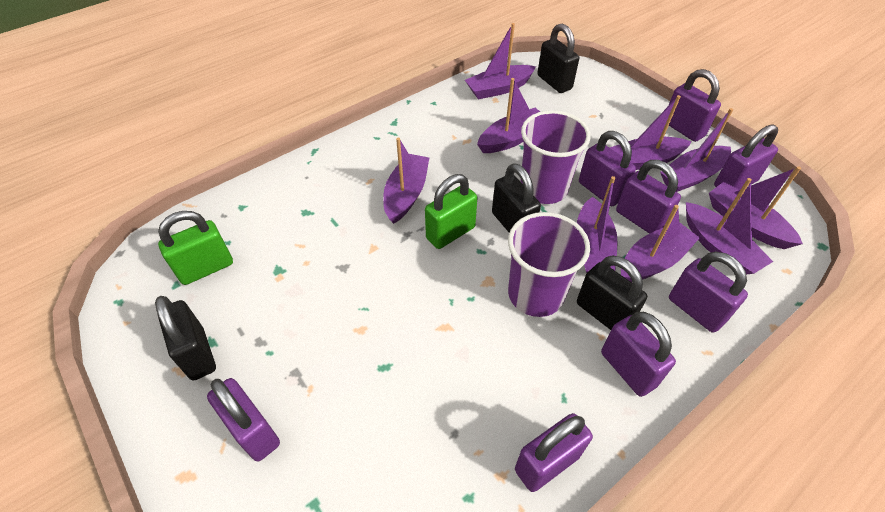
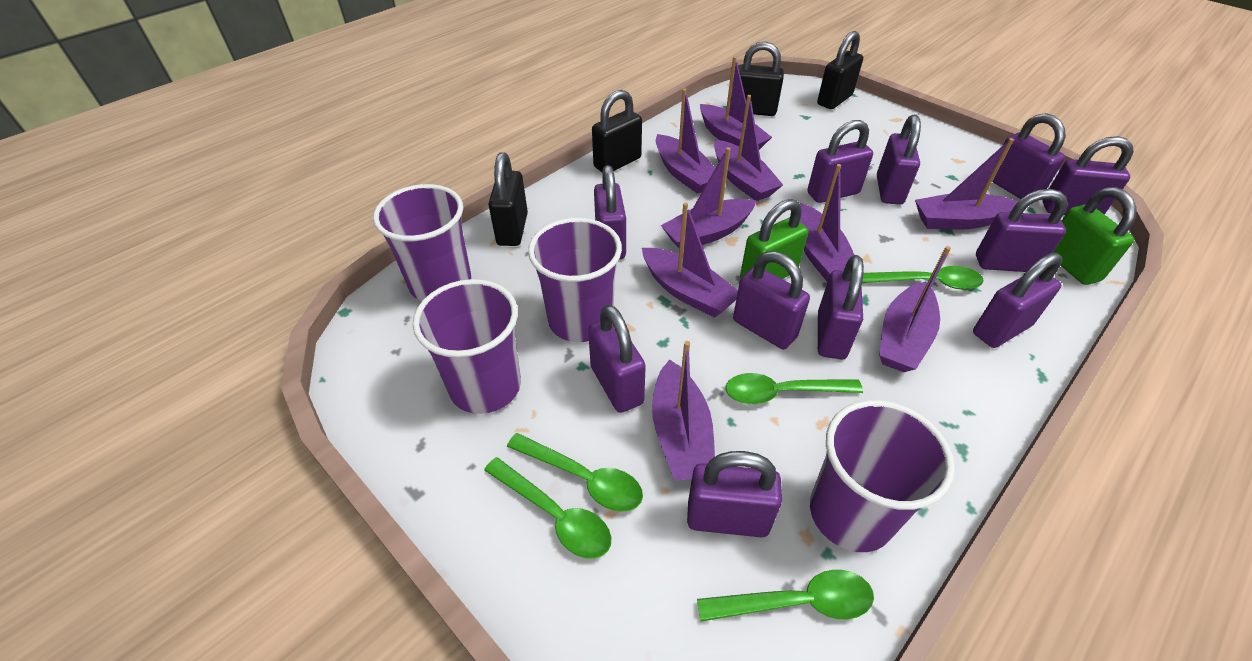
green spoon: 0 -> 5
purple cup: 2 -> 4
purple padlock: 8 -> 11

